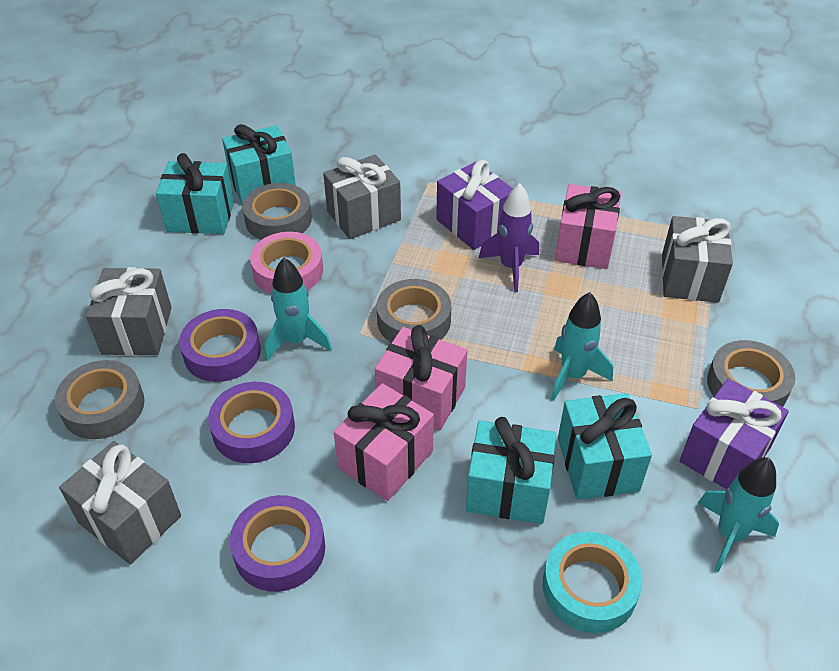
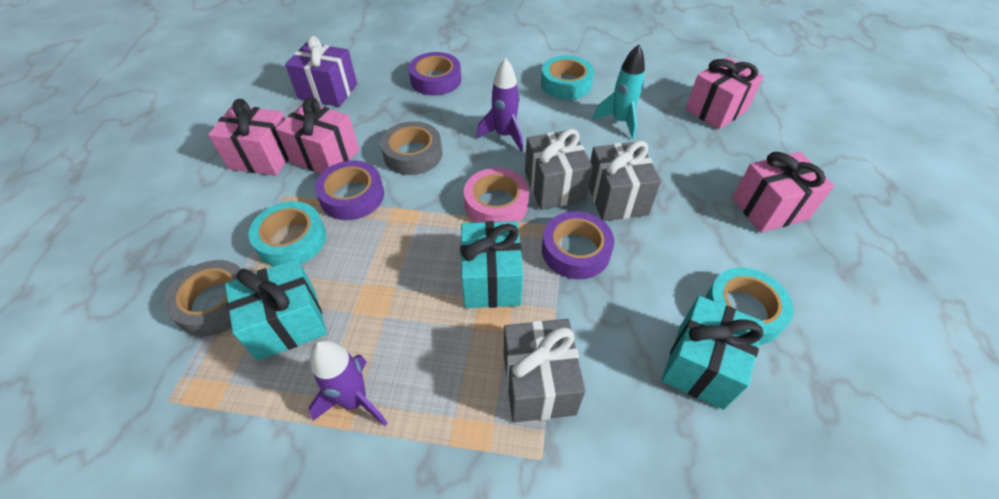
grey gift: 4 -> 3
grey tape: 4 -> 2
pink gift: 3 -> 4
purple gift: 2 -> 1
purple rocket: 1 -> 2
turquoise gift: 4 -> 3
turquoise rocket: 3 -> 1
turquoise tape: 1 -> 3

